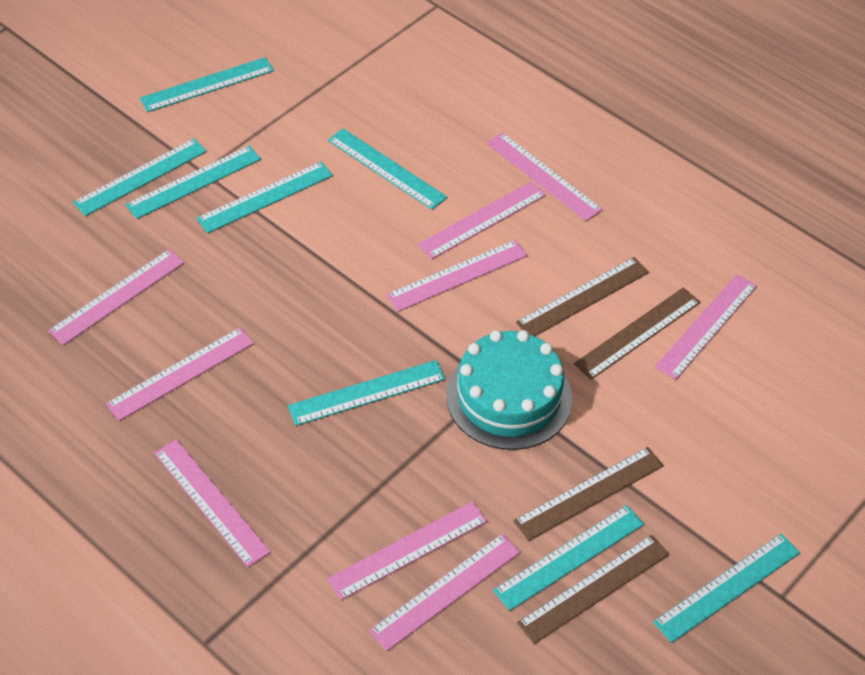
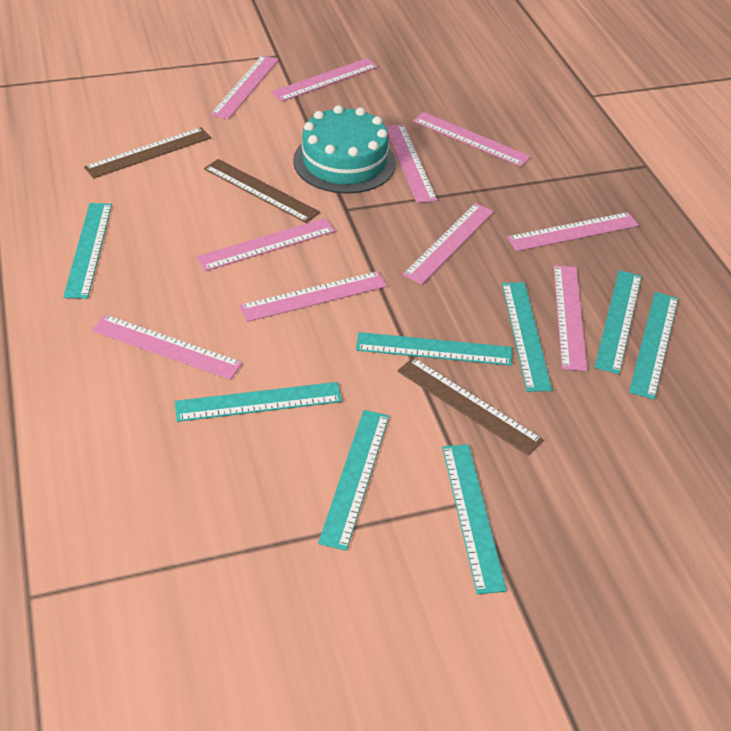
brown ruler: 4 -> 3
pink ruler: 9 -> 10

